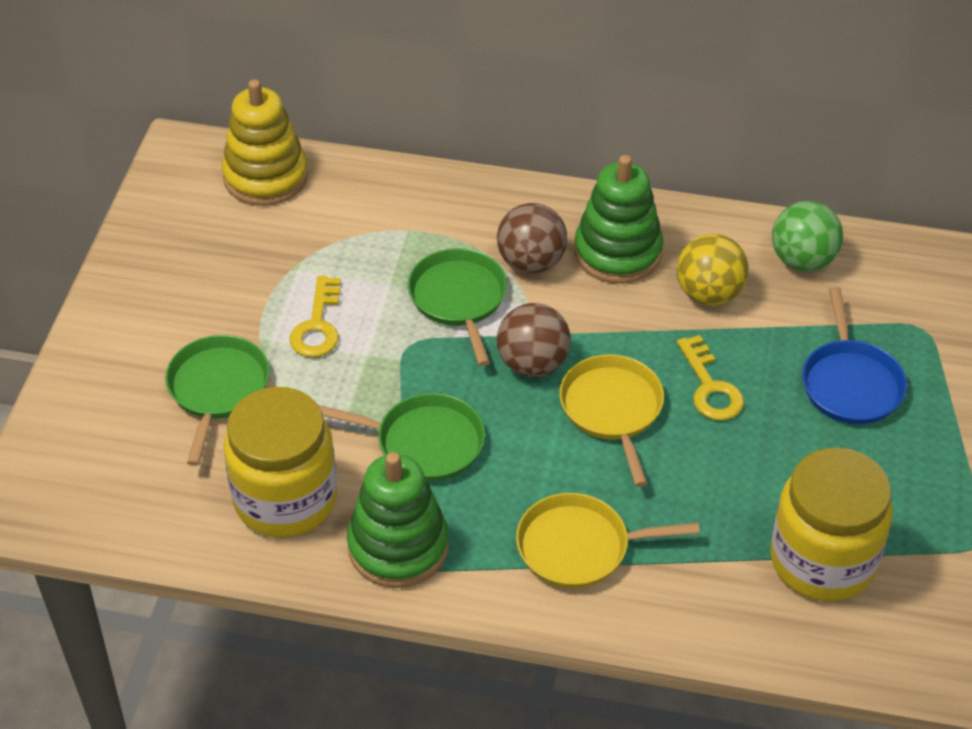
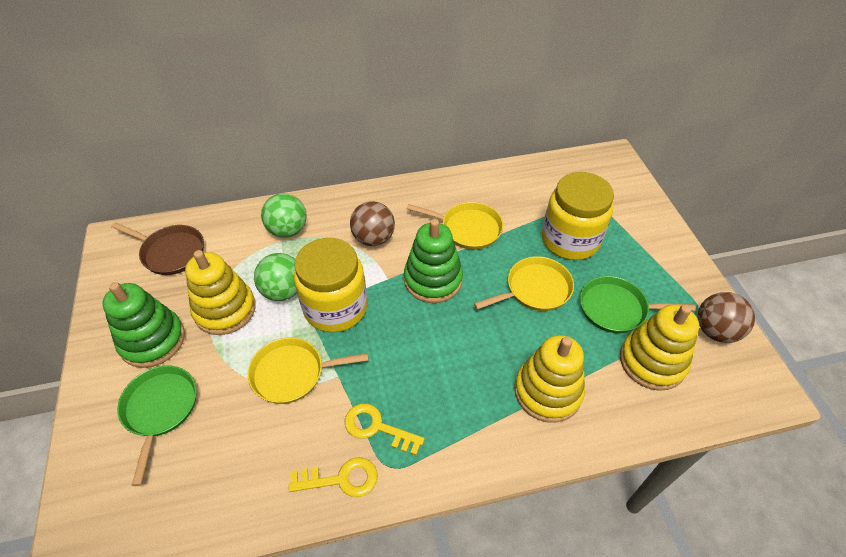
blue pan: 1 -> 0
brown pan: 0 -> 1
green ball: 1 -> 2
green pan: 3 -> 2
yellow ball: 1 -> 0
yellow pan: 2 -> 3
yellow stacking toy: 1 -> 3

